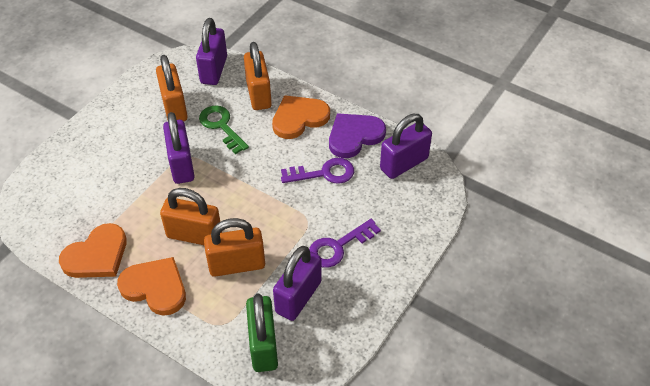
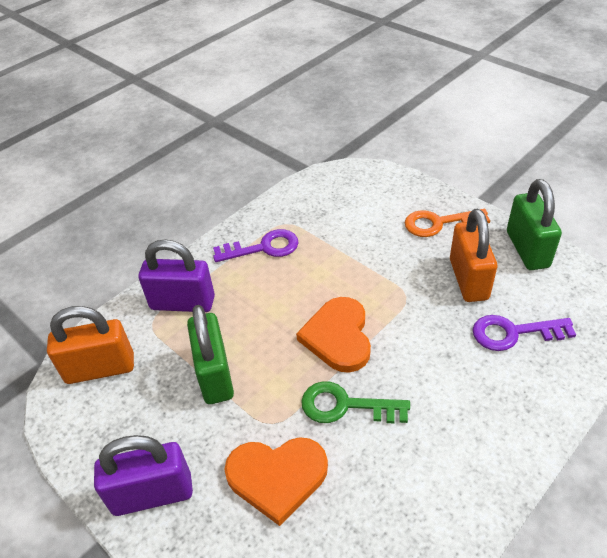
green padlock: 1 -> 2
orange heart: 3 -> 2
orange key: 0 -> 1
orange padlock: 4 -> 2
purple heart: 1 -> 0
purple padlock: 4 -> 2

